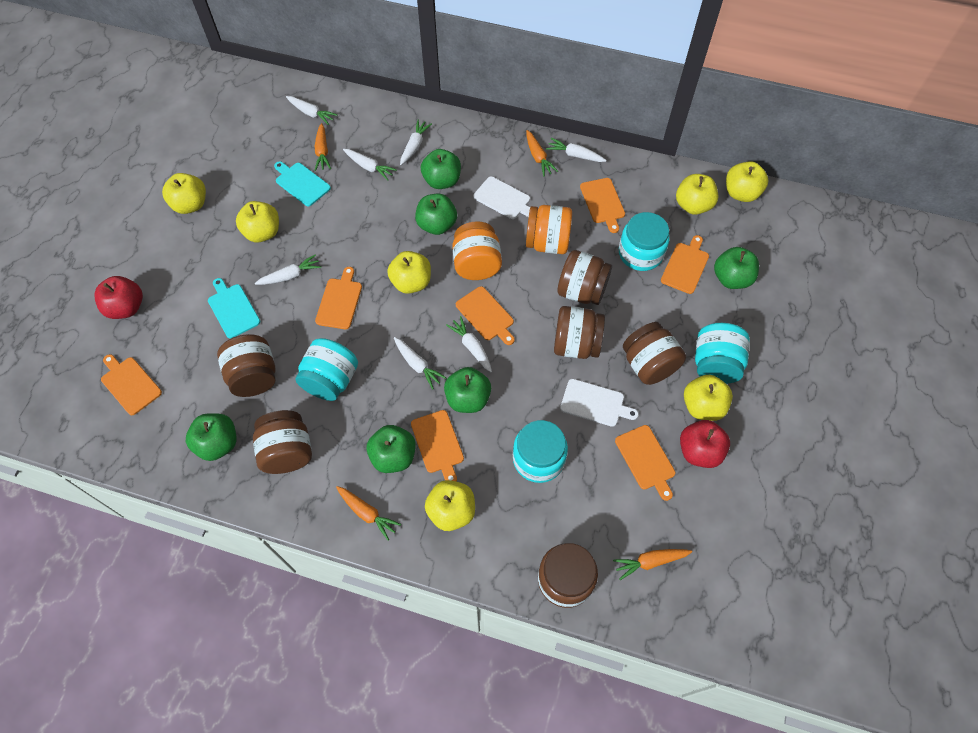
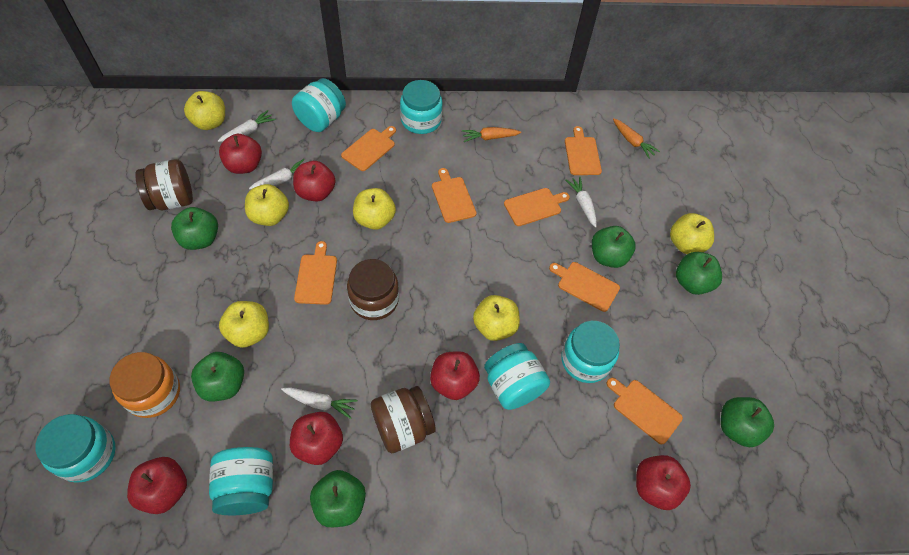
brown jar: 6 -> 3
orange carrot: 4 -> 2
orange jar: 2 -> 1
red apple: 2 -> 6
turquoise cutting board: 2 -> 0
turquoise jar: 4 -> 6
white carrot: 7 -> 4
white cutting board: 2 -> 0
yellow apple: 7 -> 6

